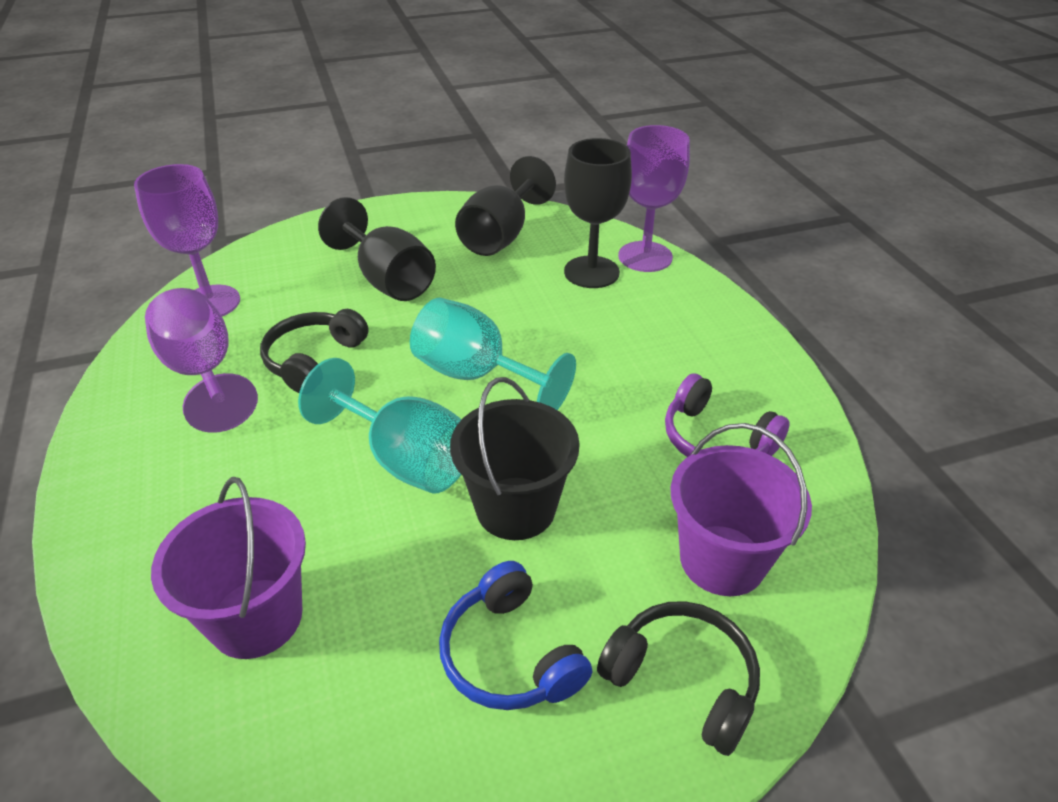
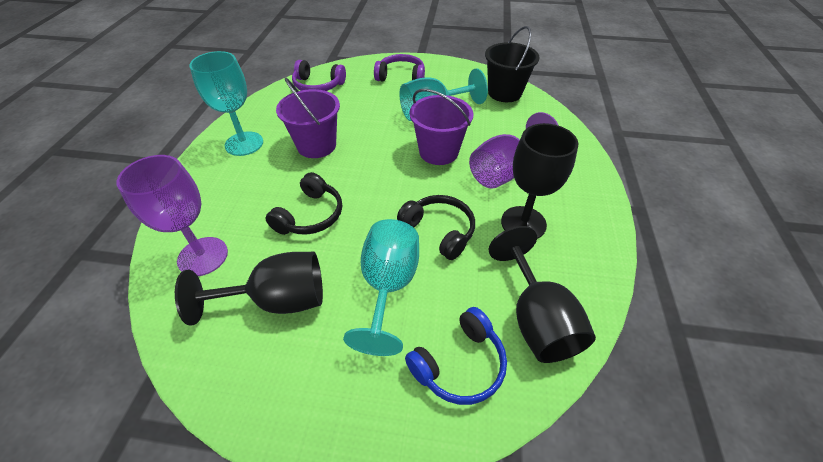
purple goblet: 3 -> 2
purple headphones: 1 -> 2
turquoise goblet: 2 -> 3

